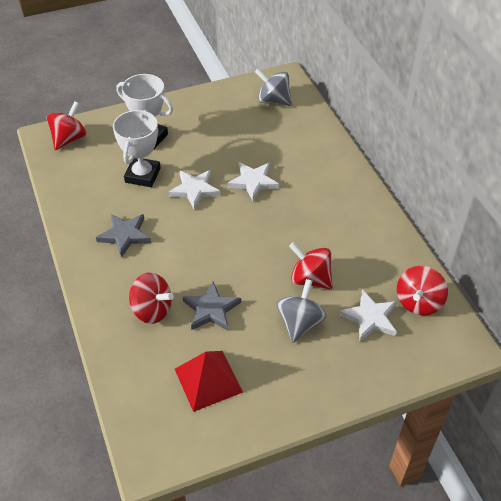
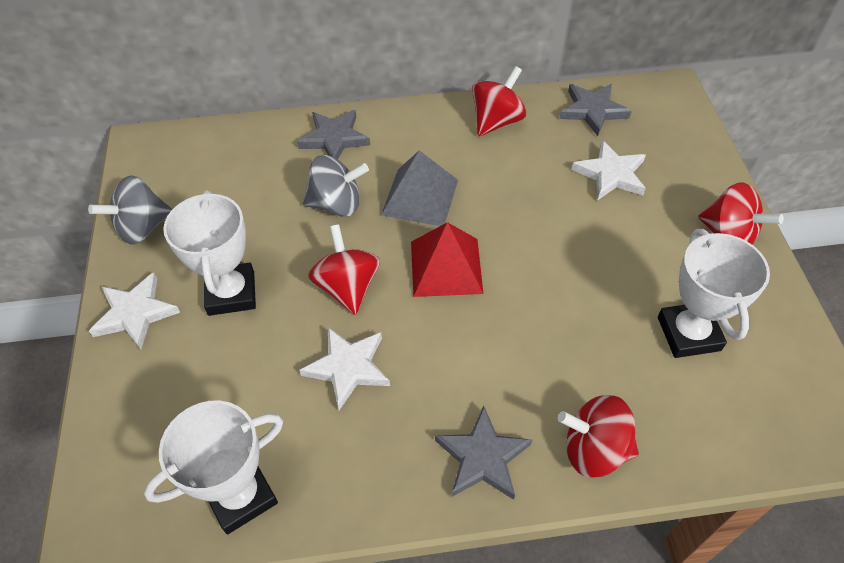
grey pyramid: 0 -> 1
grey star: 2 -> 3
white trophy: 2 -> 3

